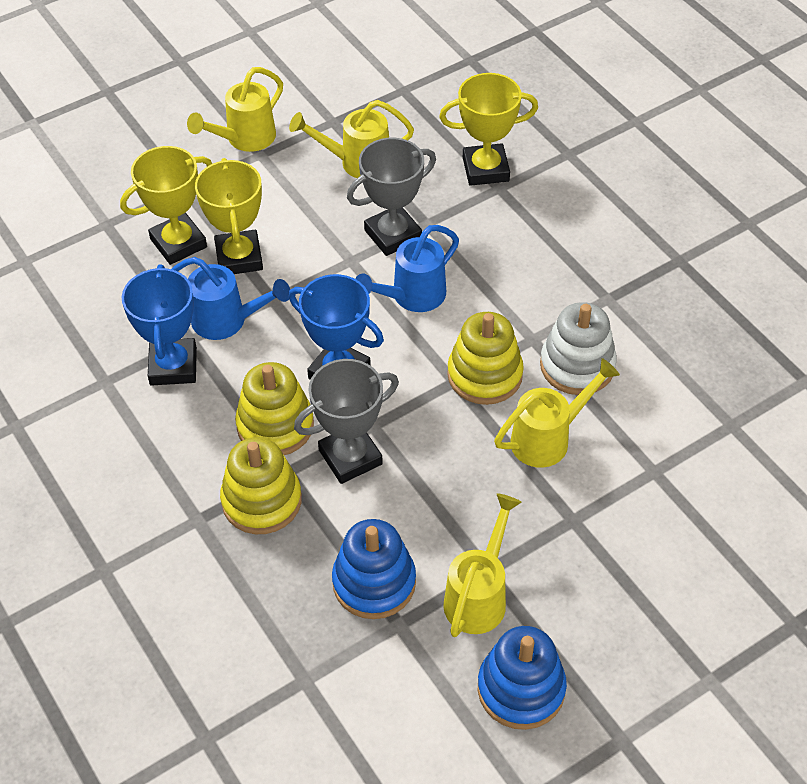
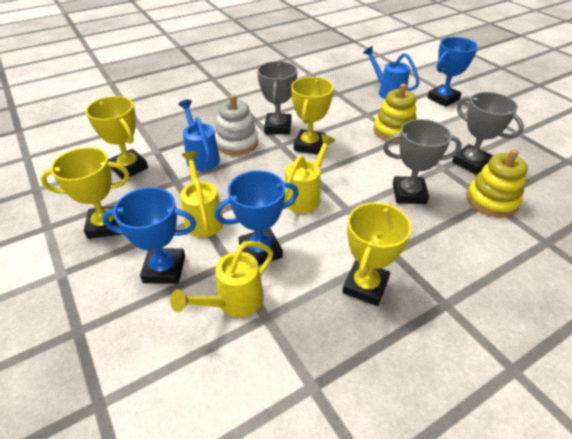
blue stacking toy: 2 -> 0
blue trophy: 2 -> 3
grey trophy: 2 -> 3
yellow stacking toy: 3 -> 2
yellow trophy: 3 -> 4
yellow watering can: 4 -> 3

